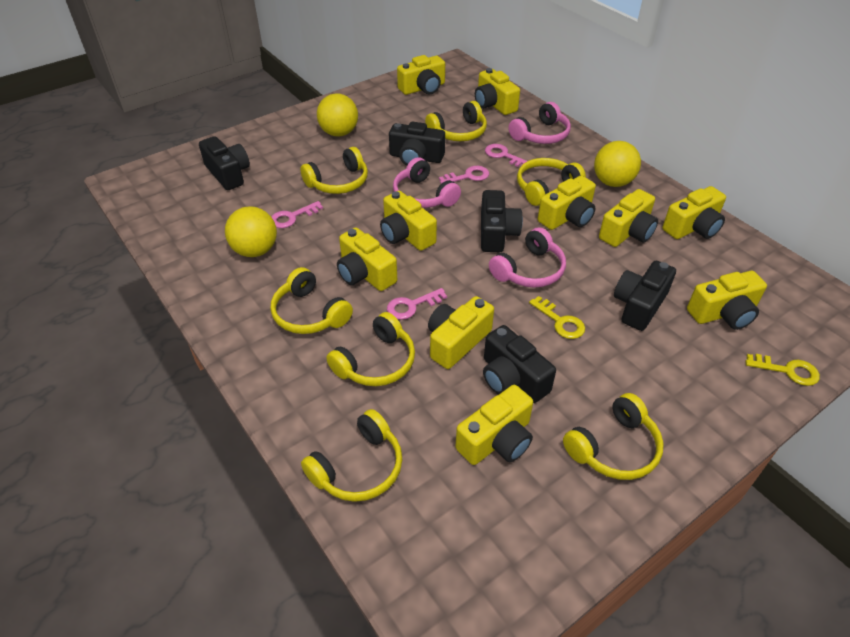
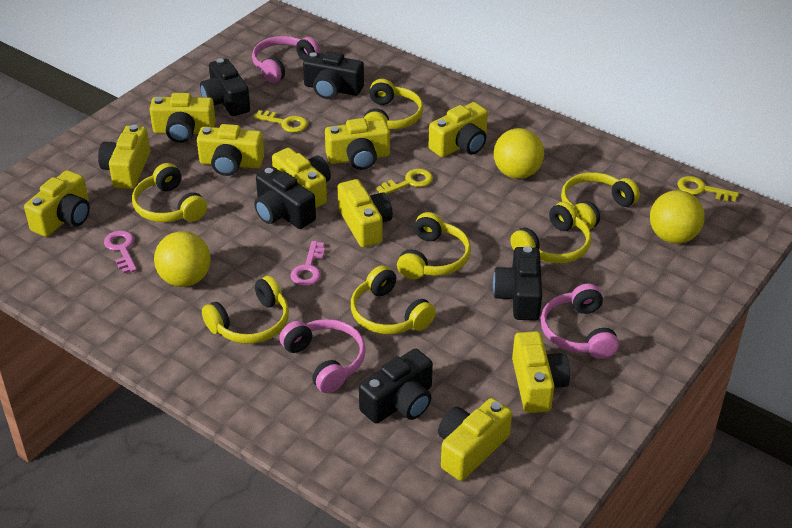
pink key: 4 -> 2
yellow key: 2 -> 3

